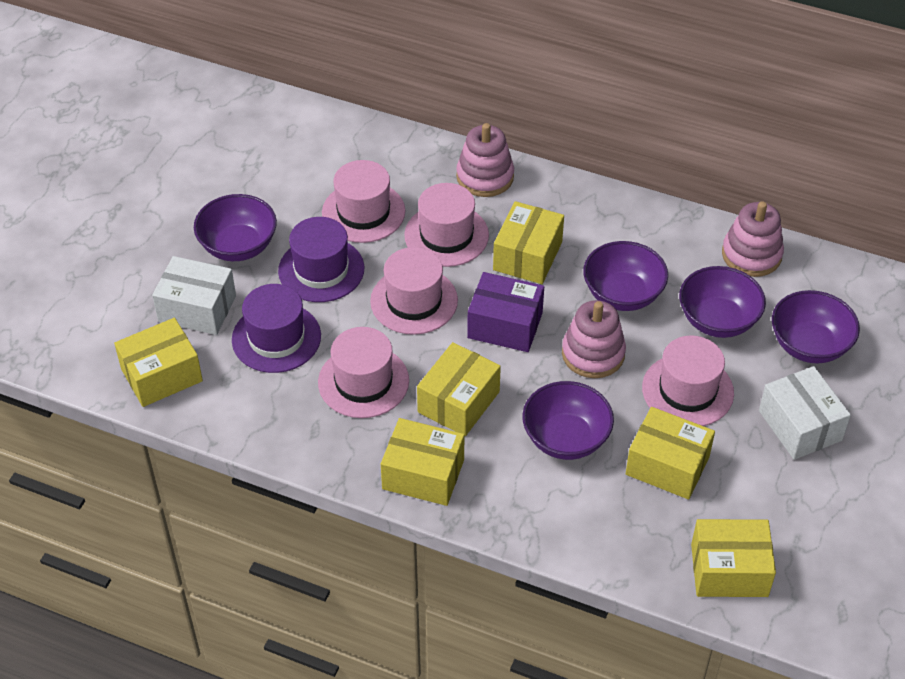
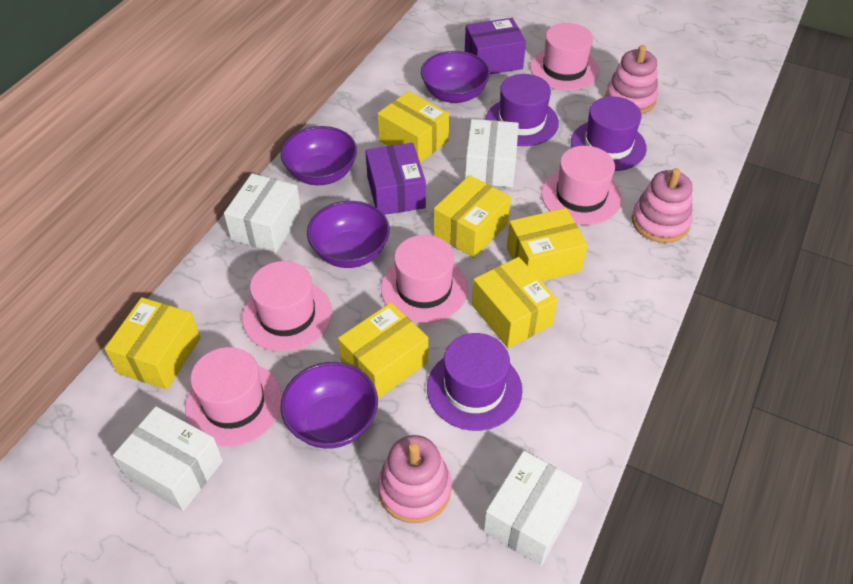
purple bowl: 5 -> 4
purple box: 1 -> 2
purple hat: 2 -> 3
white box: 2 -> 4

